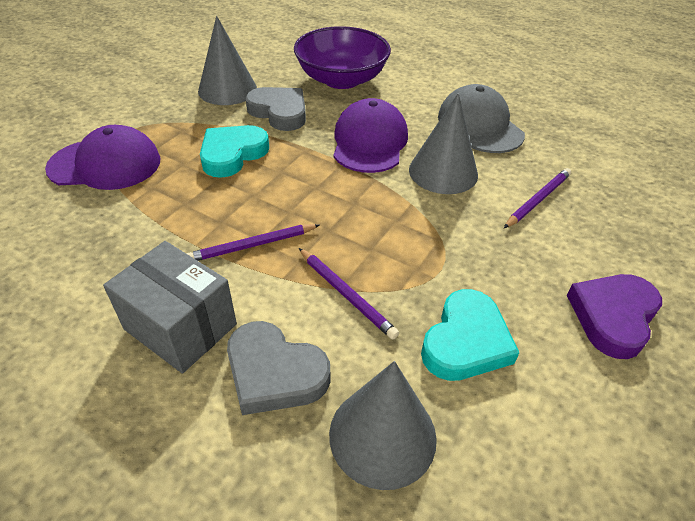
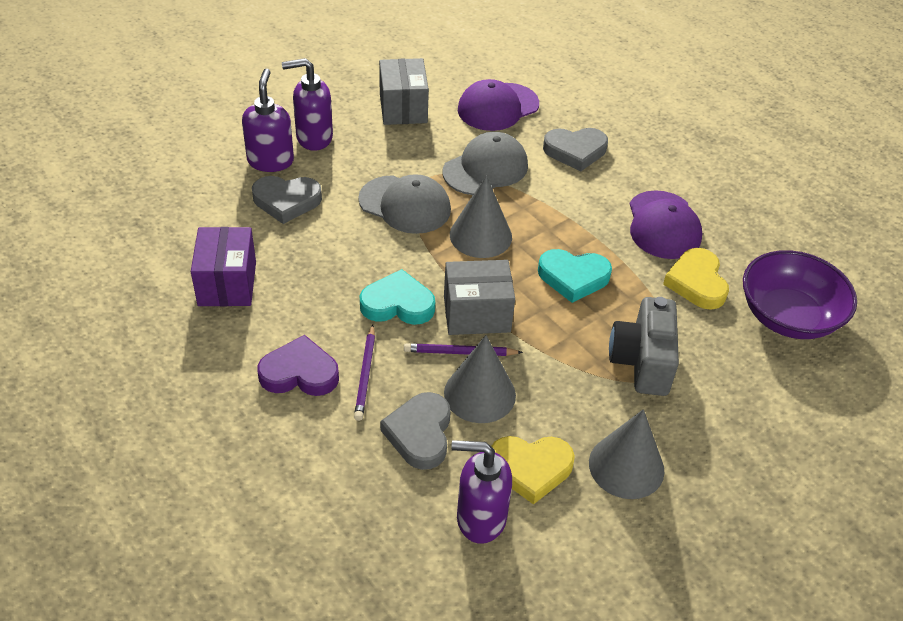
grey box: 1 -> 2
grey camera: 0 -> 1
grey cap: 1 -> 2
grey heart: 2 -> 3
purple box: 0 -> 1
purple pencil: 3 -> 2
purple soap dispenser: 0 -> 3
yellow heart: 0 -> 2

